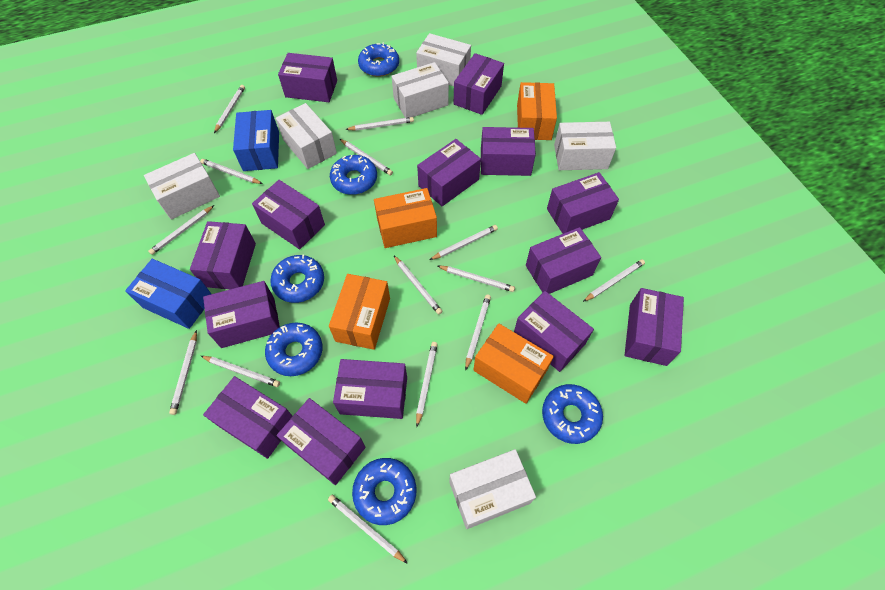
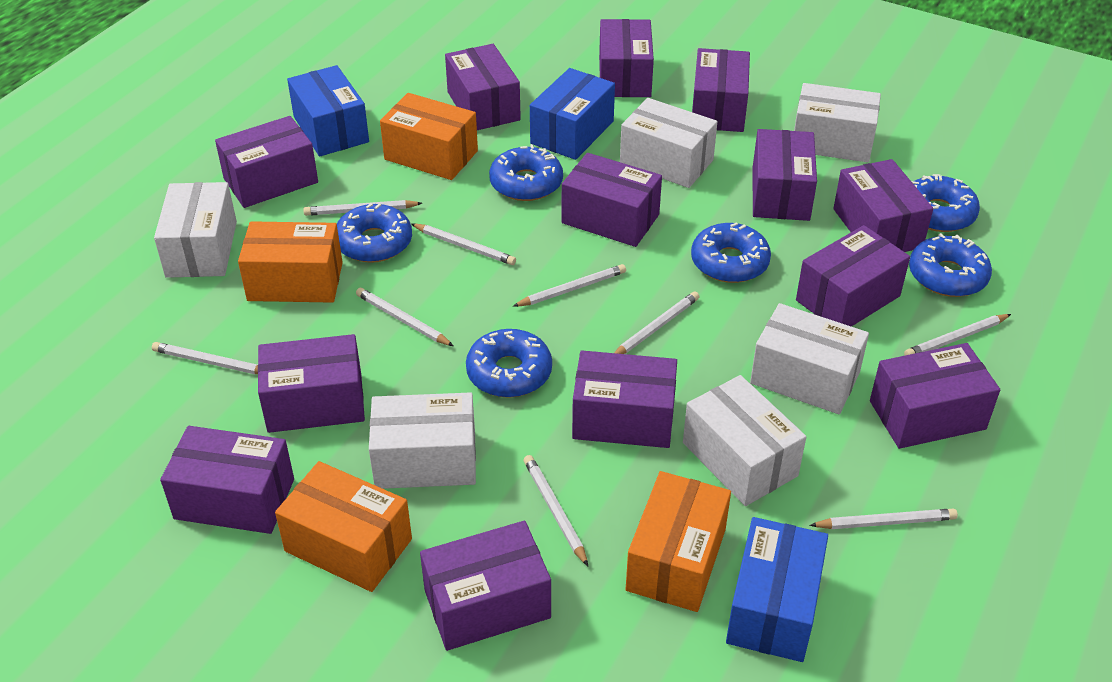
blue box: 2 -> 3
purple box: 14 -> 13
white pencil: 14 -> 9

